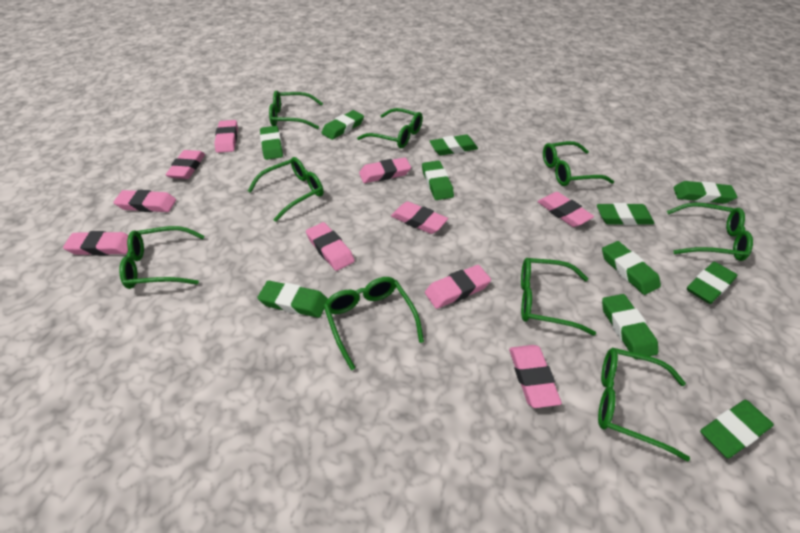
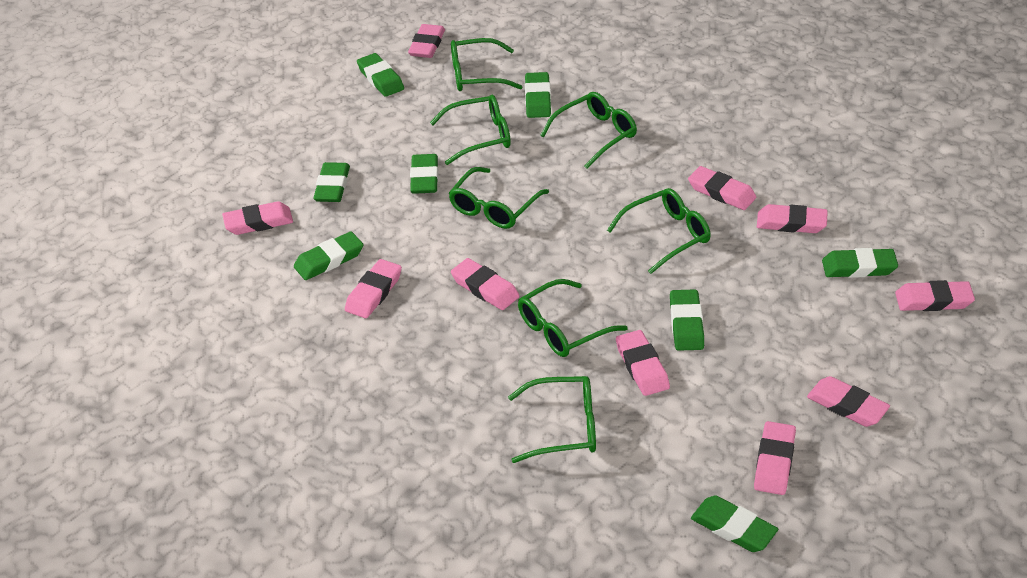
green eraser: 11 -> 8
green glasses: 9 -> 7

